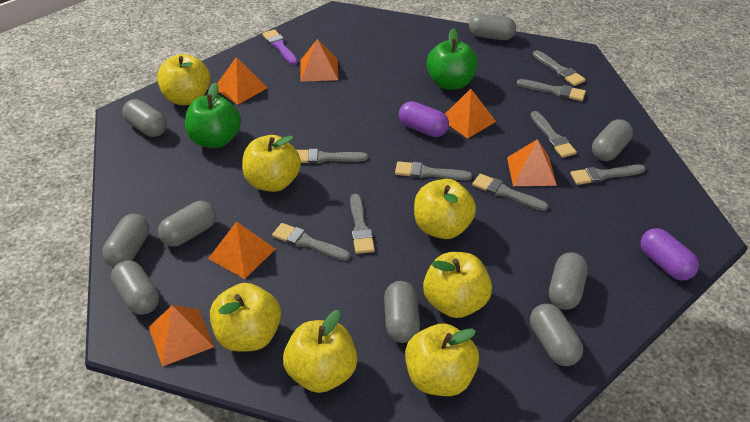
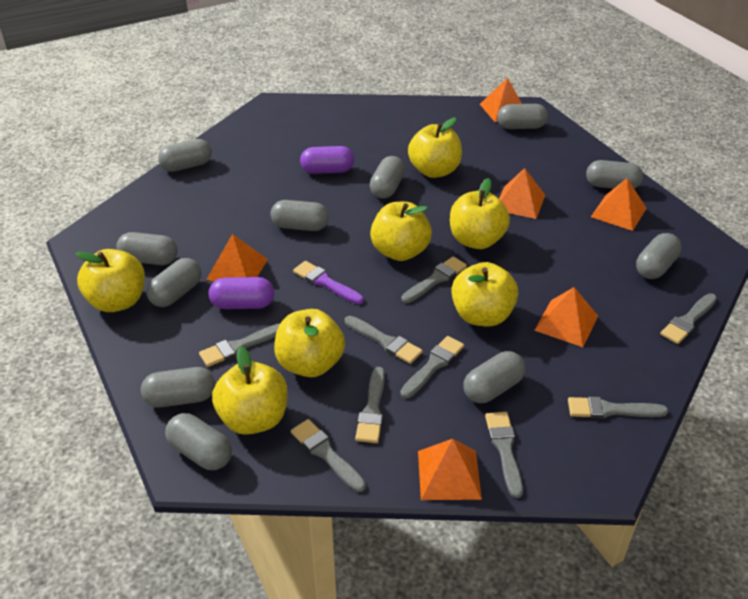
green apple: 2 -> 0
grey capsule: 9 -> 11

